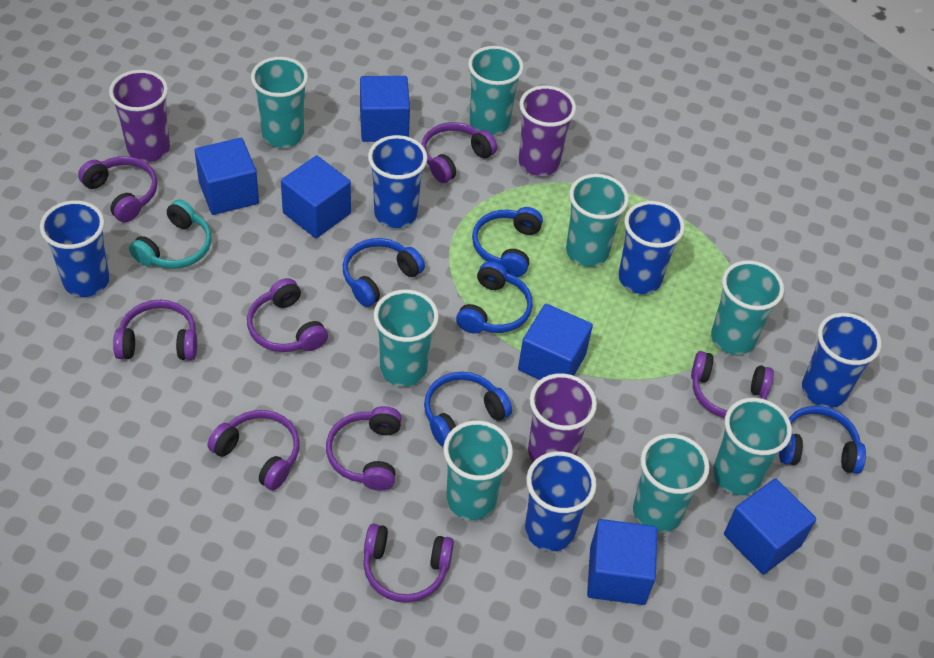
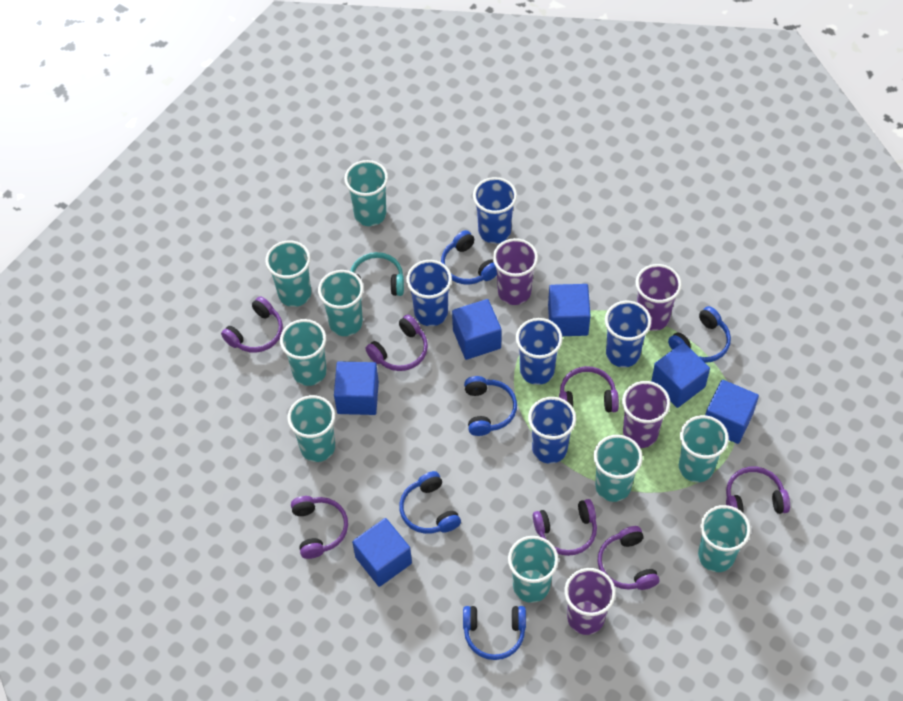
purple cup: 3 -> 4
purple headphones: 8 -> 7
turquoise cup: 8 -> 9

